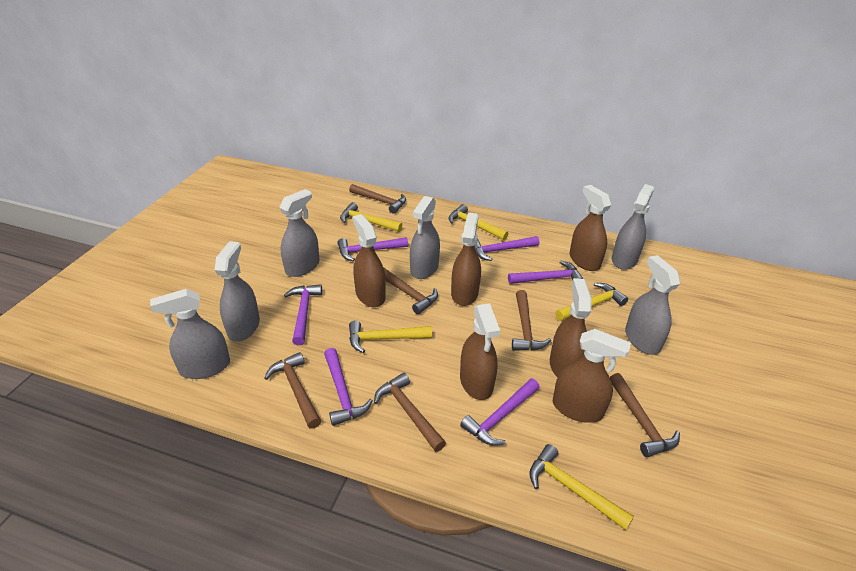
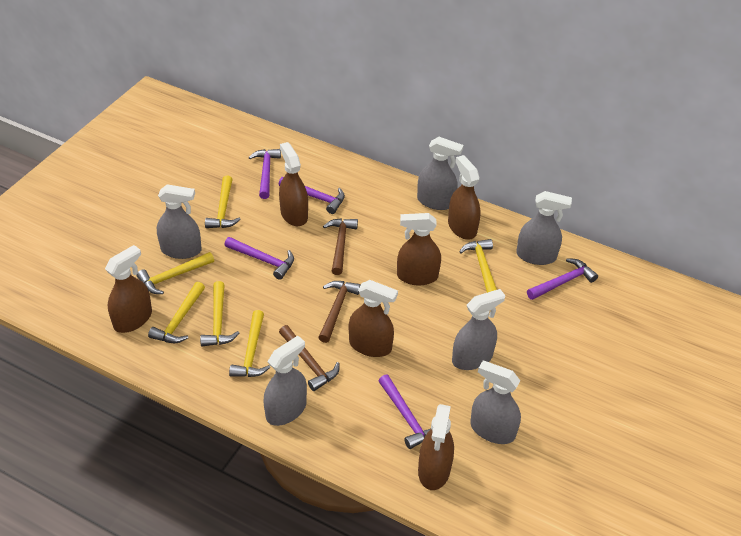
brown hammer: 6 -> 3
purple hammer: 6 -> 5
yellow hammer: 5 -> 6

